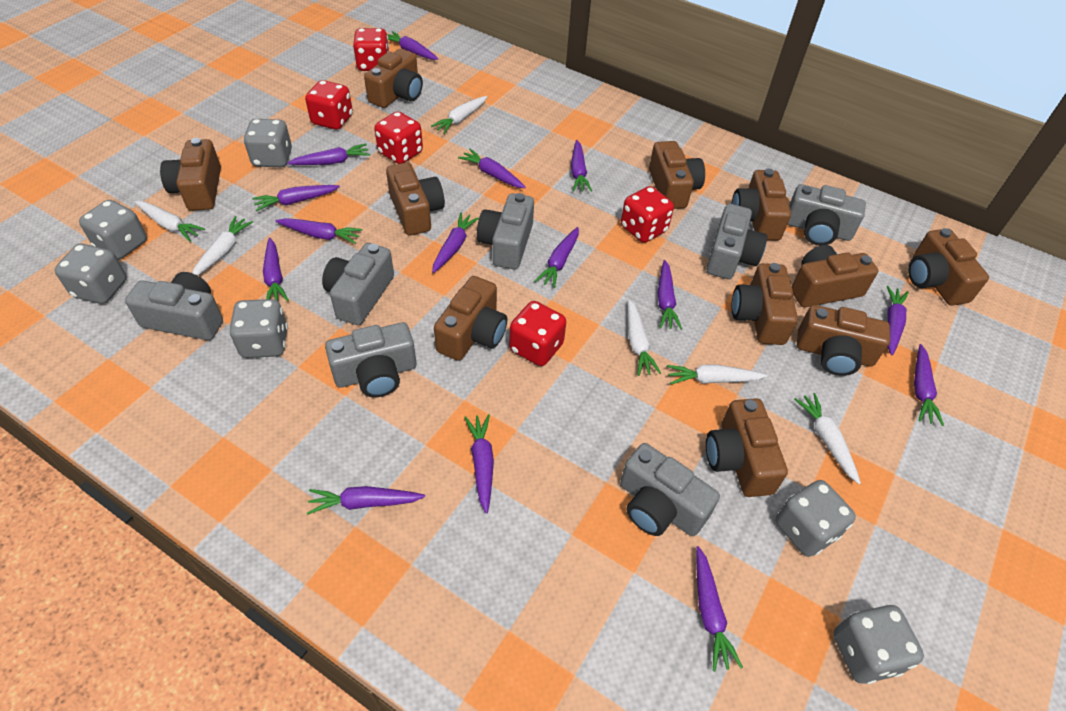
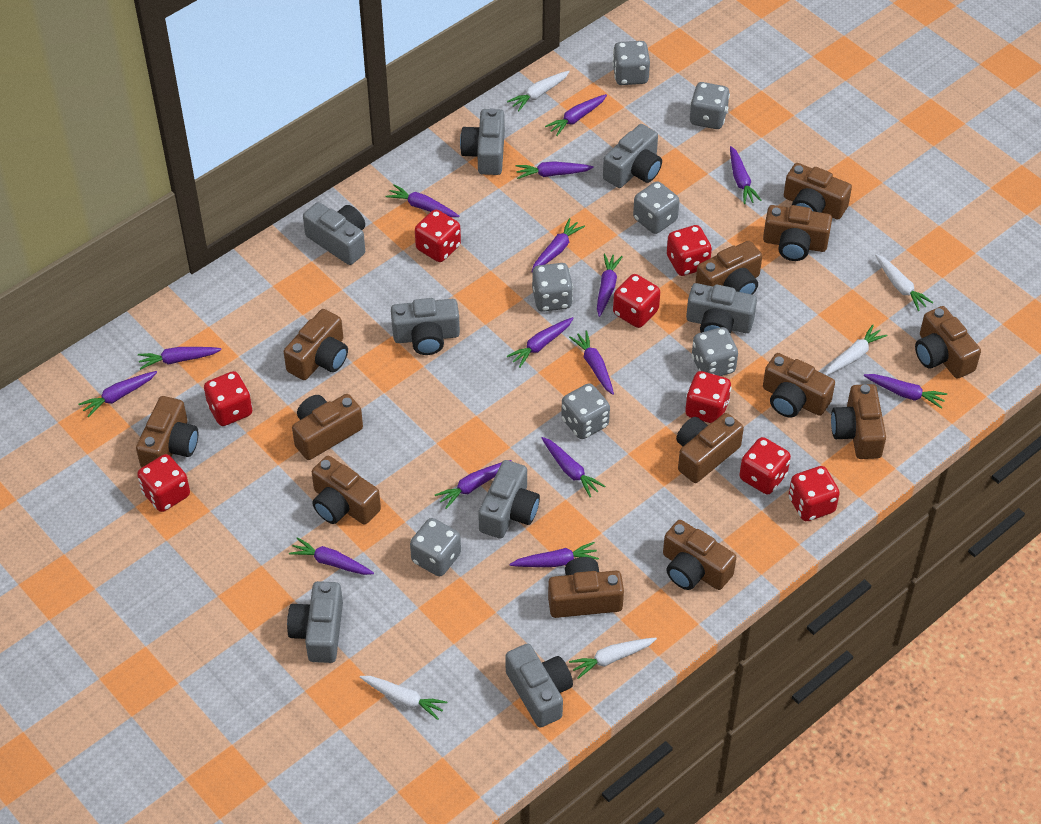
brown camera: 11 -> 13
grey camera: 7 -> 8
grey dice: 6 -> 7
red dice: 5 -> 8
white carrot: 6 -> 5

